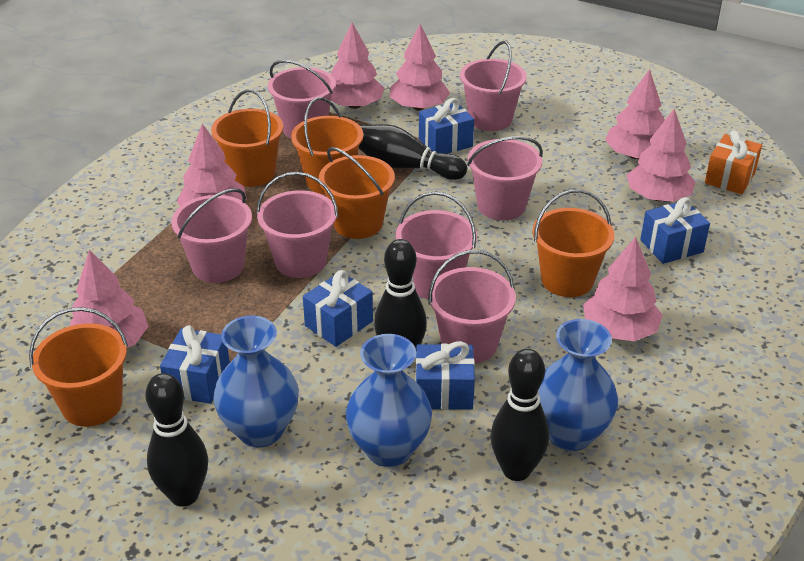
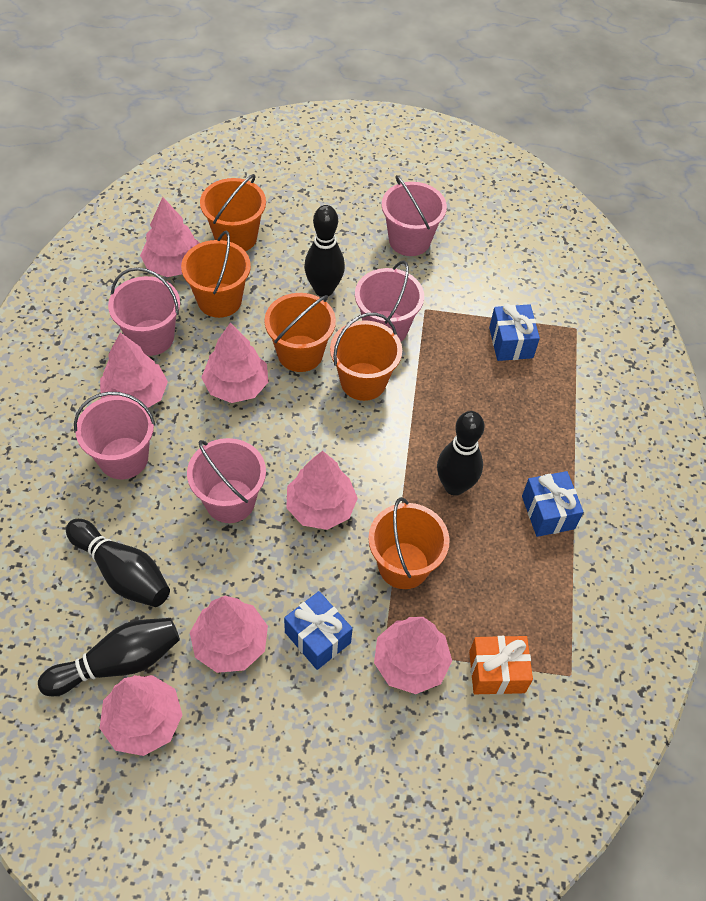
blue gift: 5 -> 3
blue vase: 3 -> 0
pink bucket: 7 -> 5

